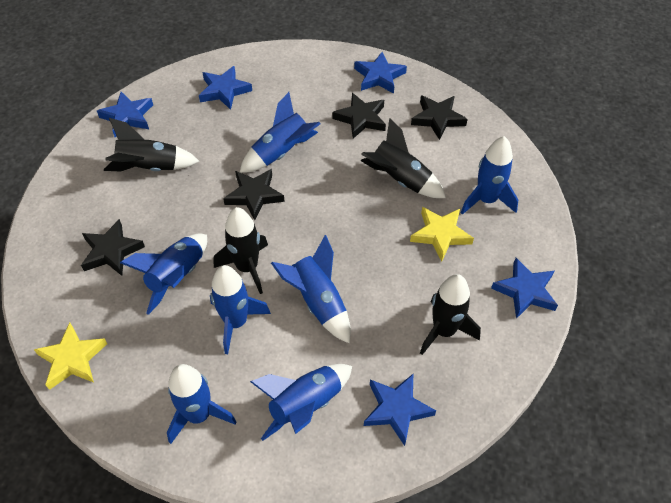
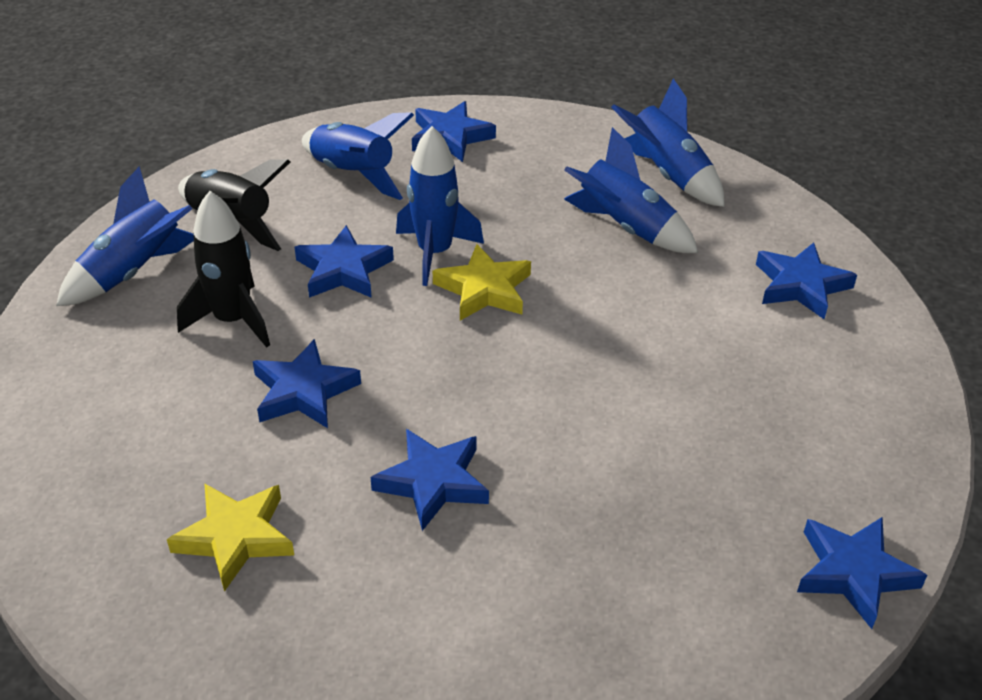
black rocket: 4 -> 2
black star: 4 -> 0
blue rocket: 7 -> 5
blue star: 5 -> 6

